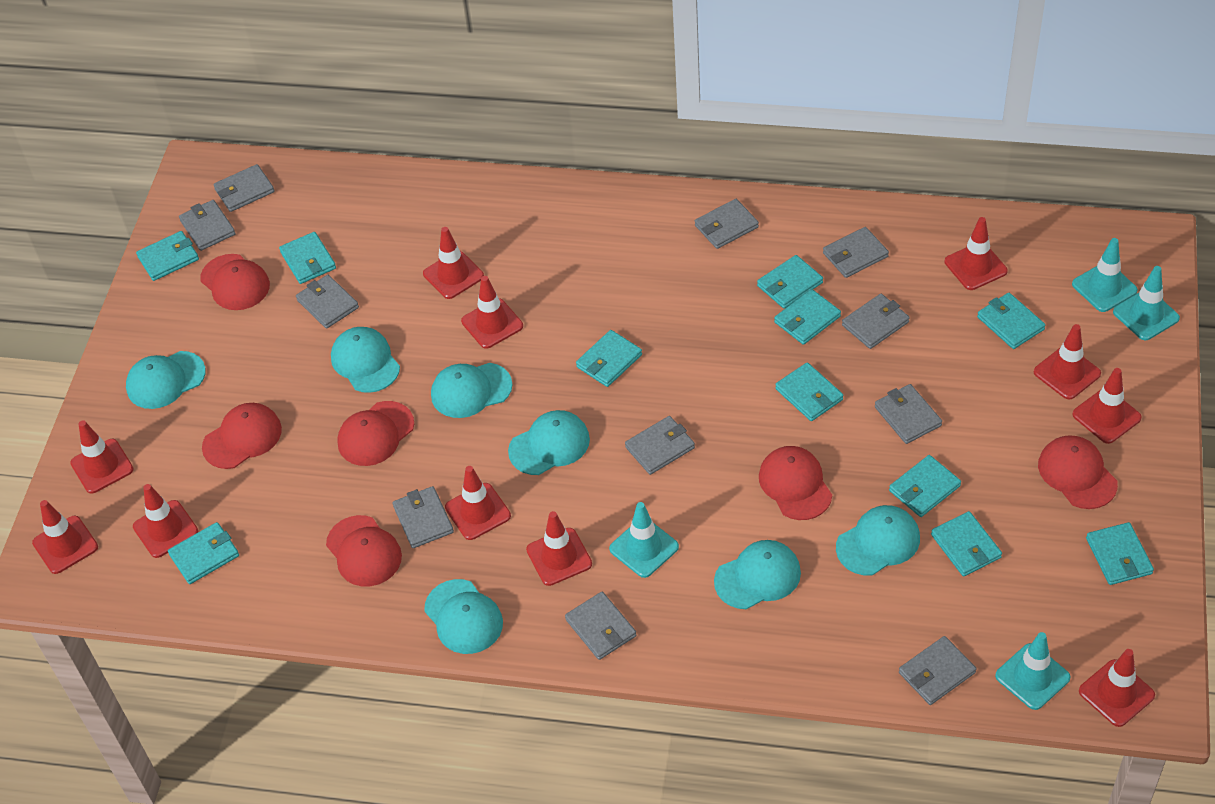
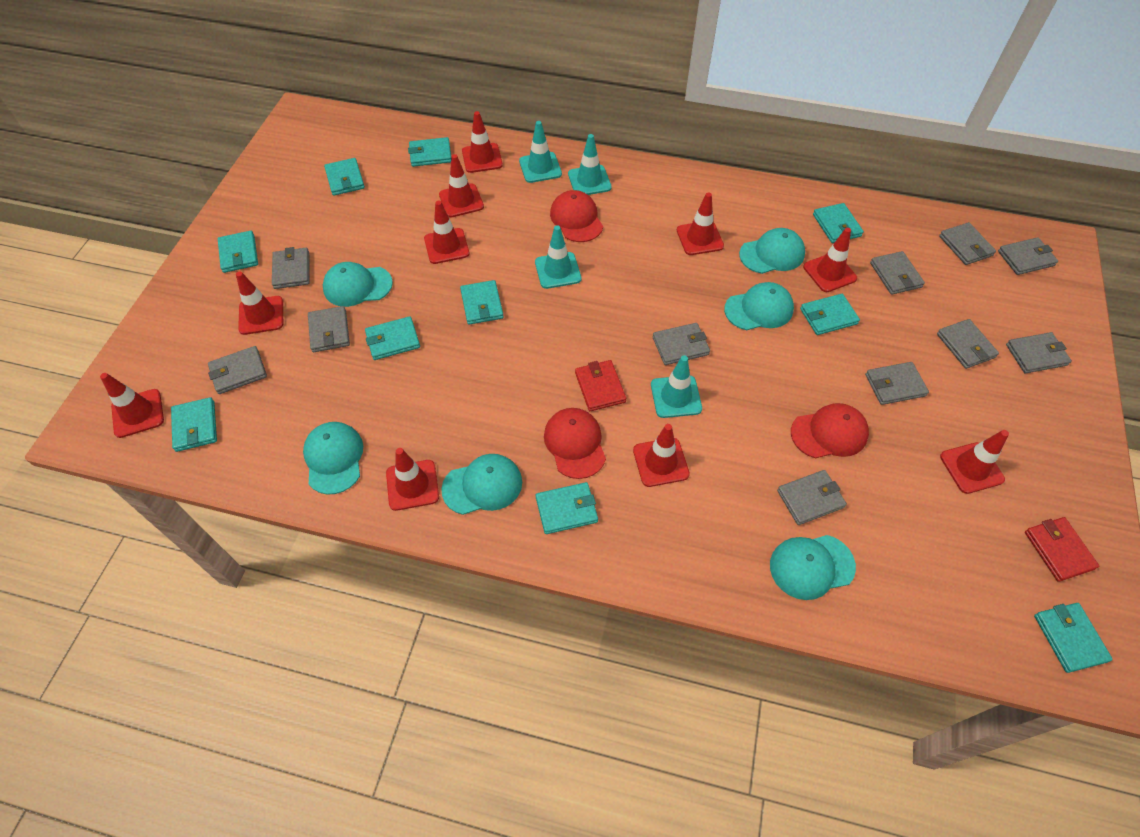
red cap: 6 -> 3
red traffic cone: 11 -> 10
red wallet: 0 -> 2
turquoise cap: 7 -> 6
turquoise wallet: 11 -> 10

